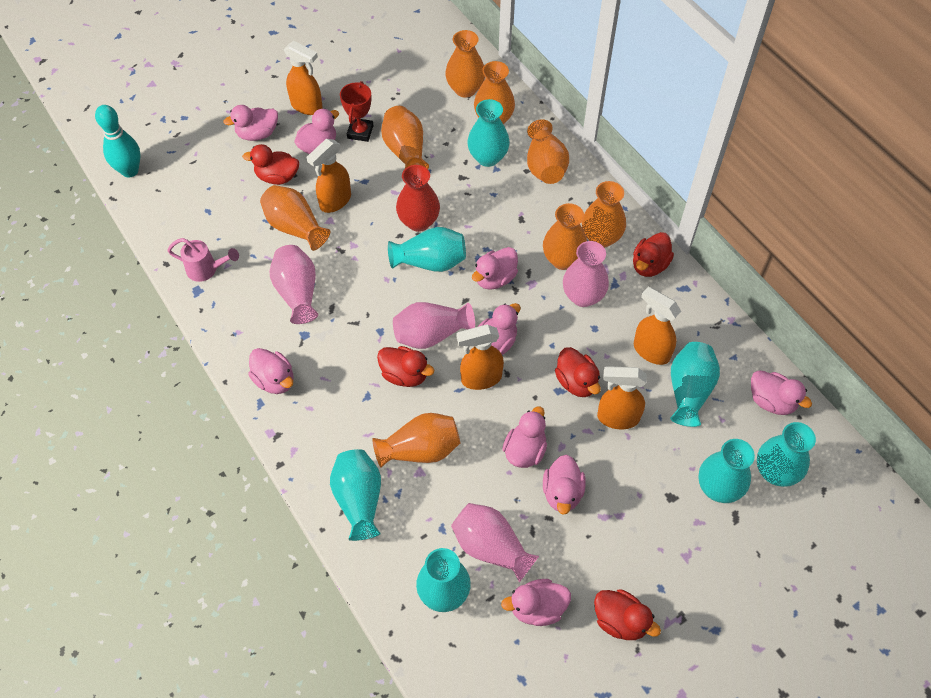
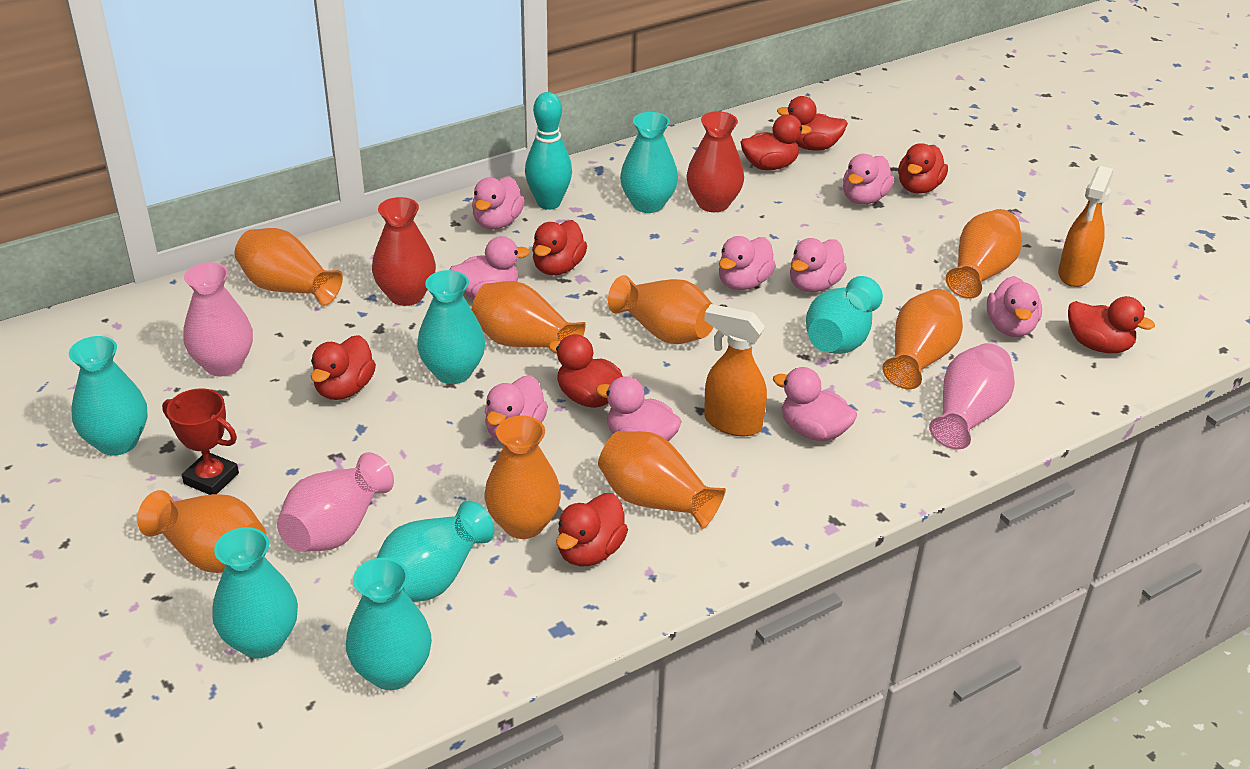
orange spray bottle: 5 -> 2
pink vase: 4 -> 3
pink watering can: 1 -> 0
red duck: 5 -> 8
red vase: 1 -> 2

